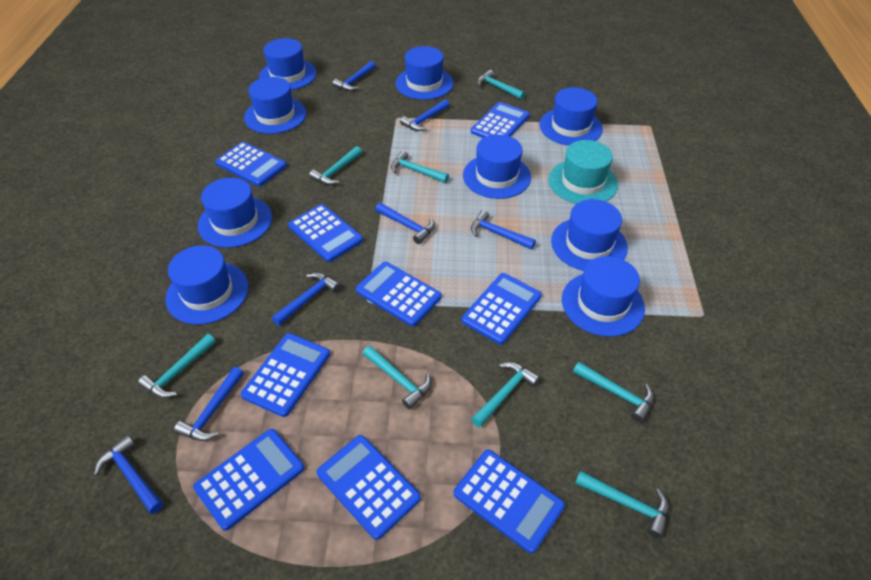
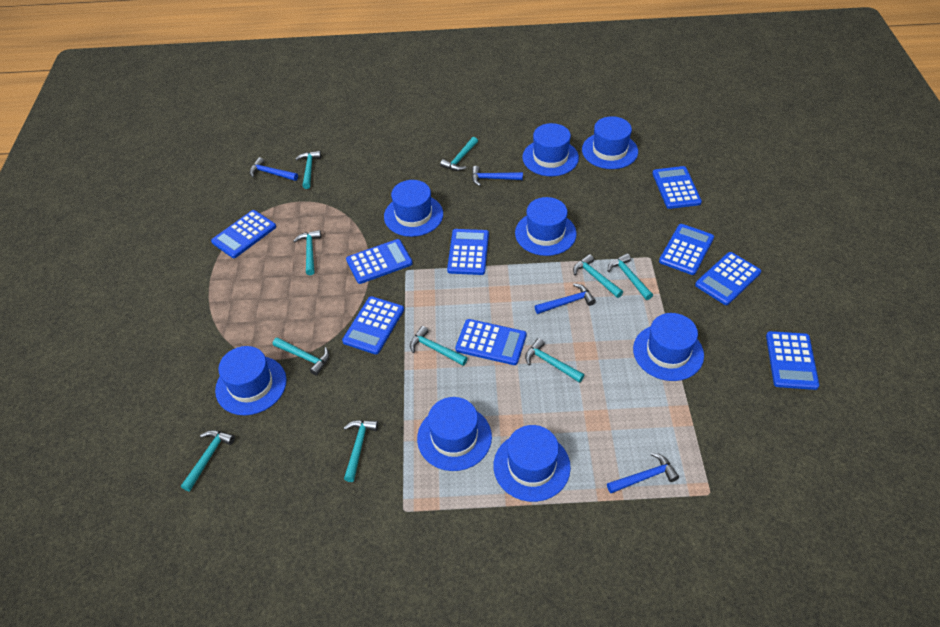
blue hammer: 7 -> 4
blue hat: 9 -> 8
turquoise hammer: 8 -> 10
turquoise hat: 1 -> 0

